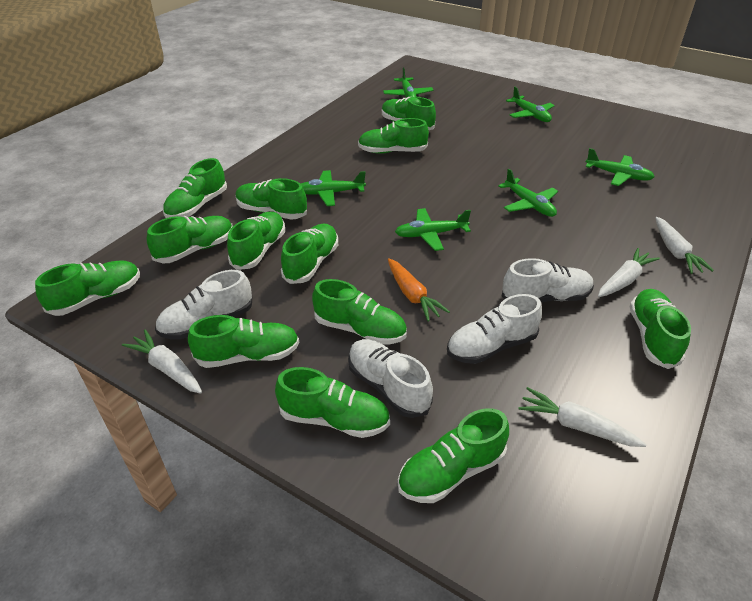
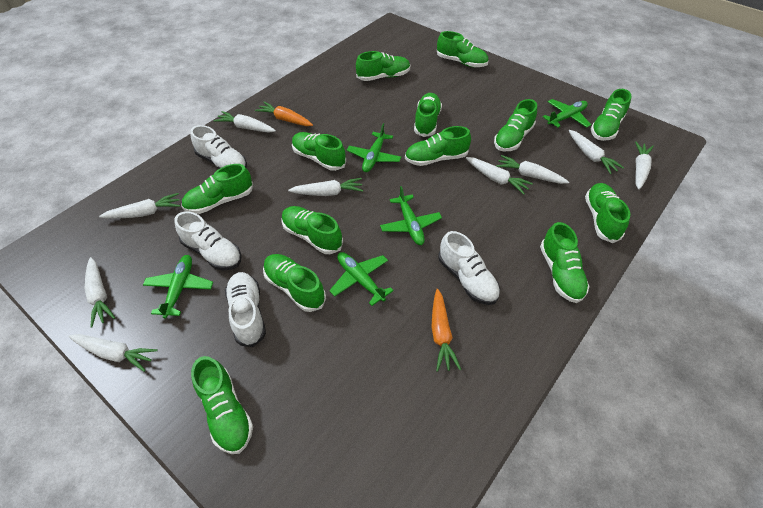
green plane: 6 -> 5
orange carrot: 1 -> 2
white carrot: 4 -> 9

